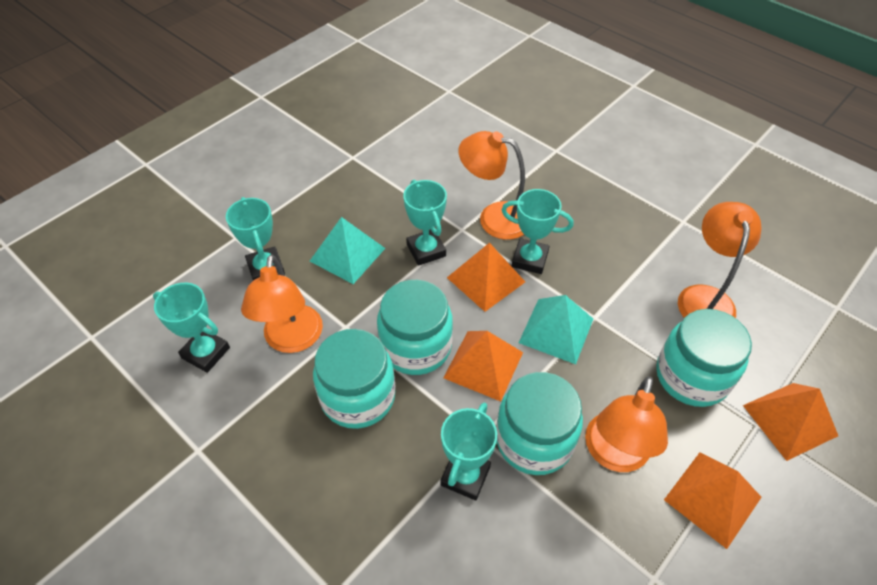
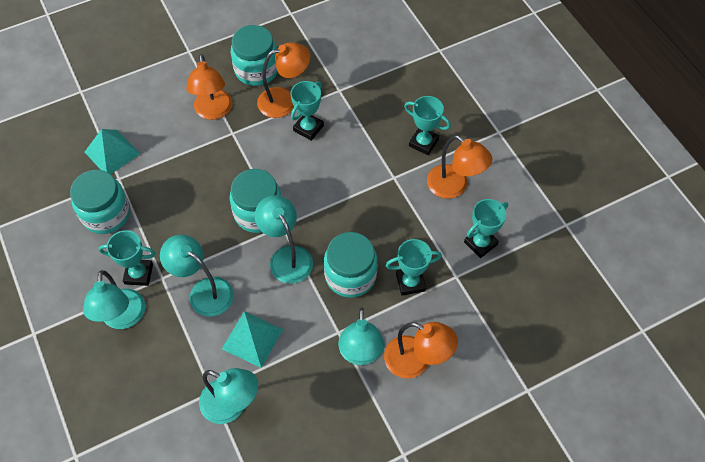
orange pyramid: 4 -> 0
turquoise lamp: 0 -> 5

